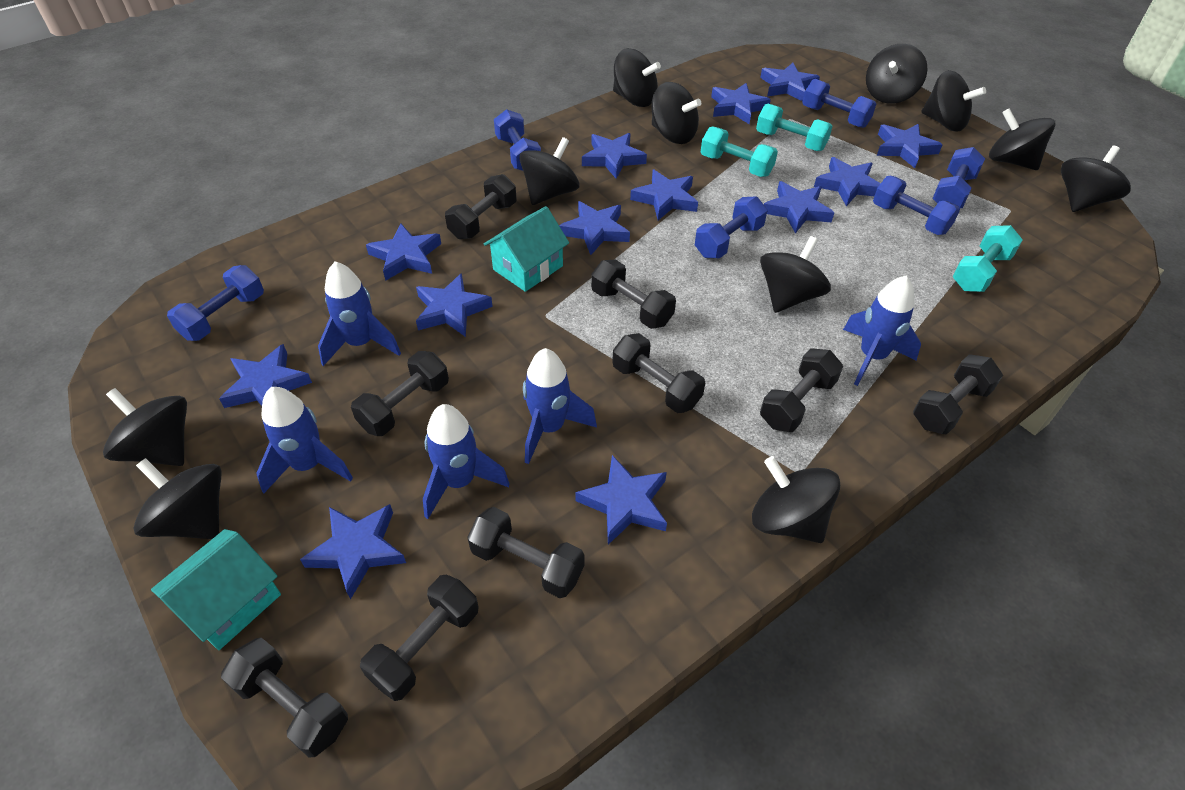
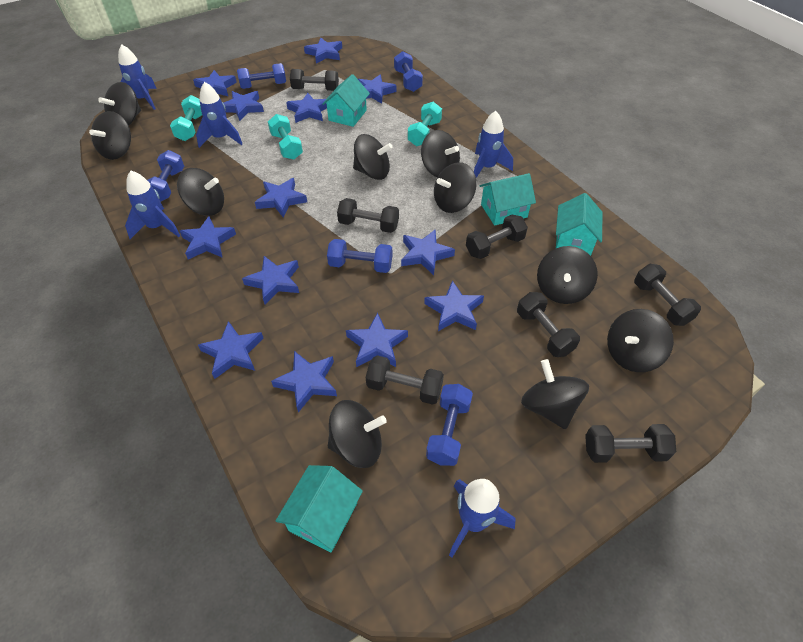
black dumbbell: 9 -> 7
black spinning top: 11 -> 10
blue dumbbell: 6 -> 5
turquoise house: 2 -> 4

